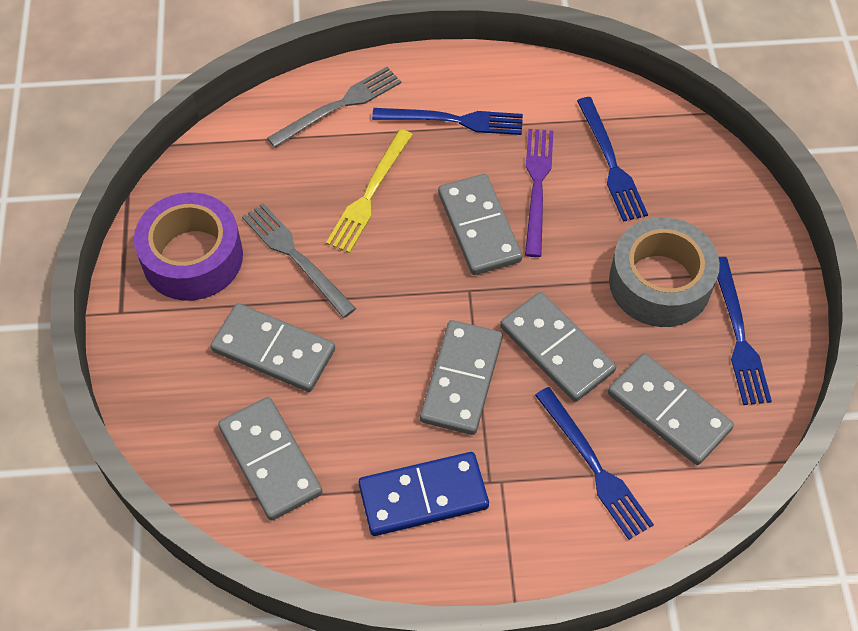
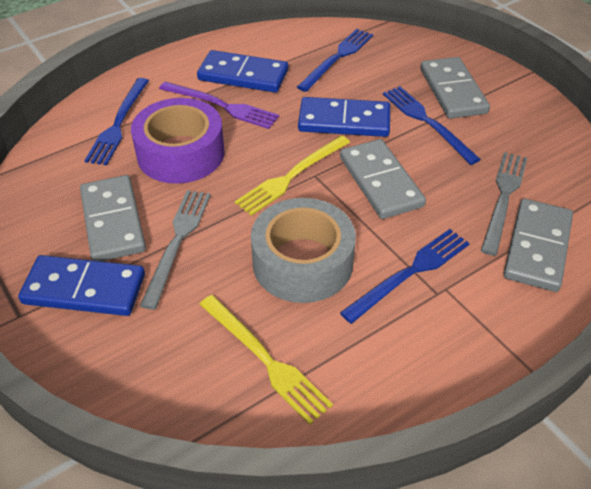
blue domino: 1 -> 3
grey domino: 6 -> 4
yellow fork: 1 -> 2

